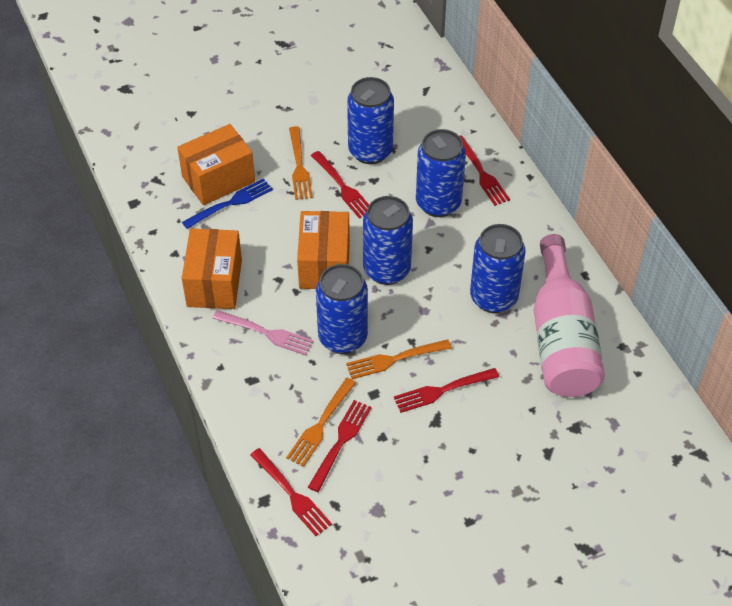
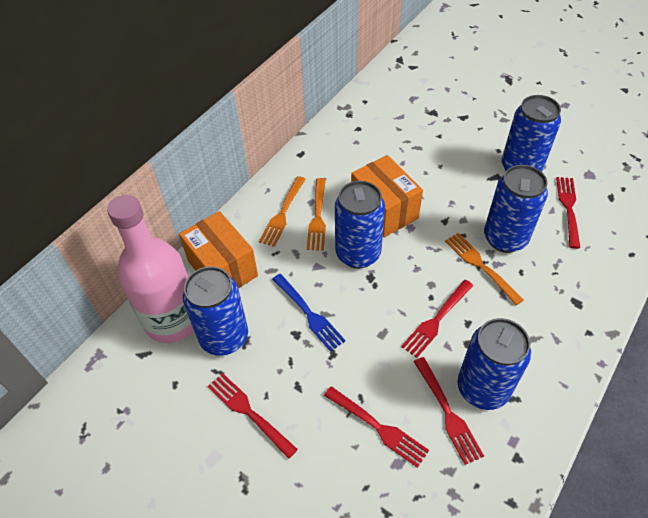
orange box: 3 -> 2
pink fork: 1 -> 0

